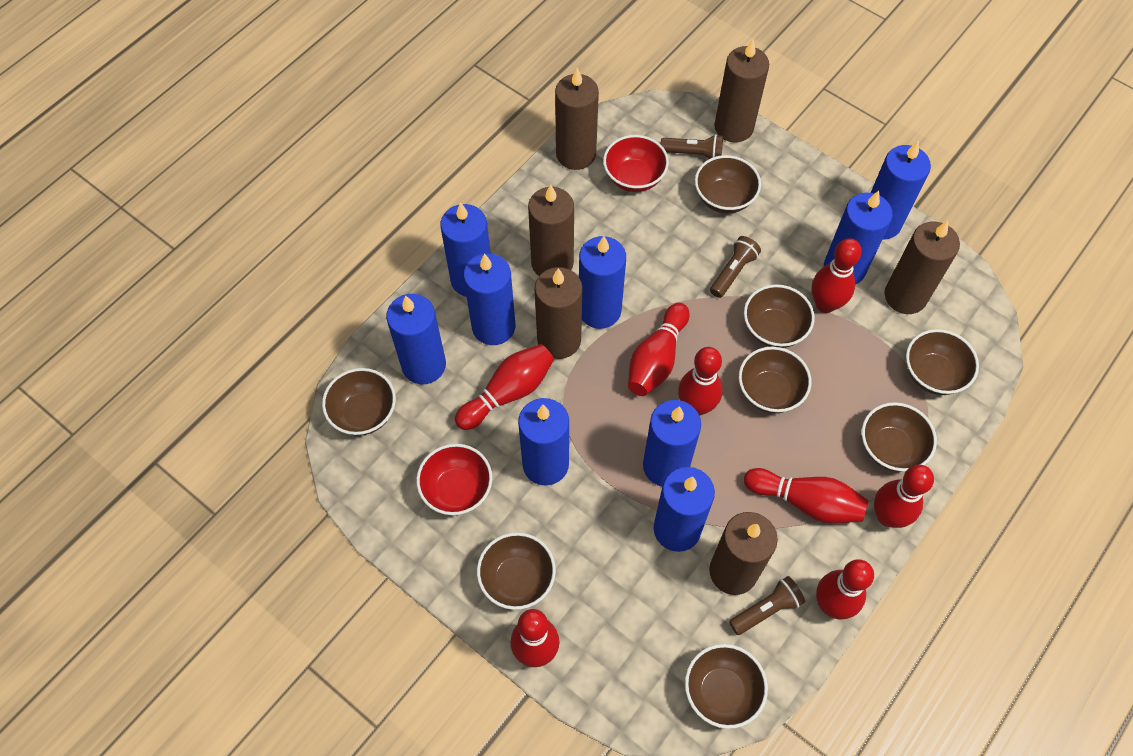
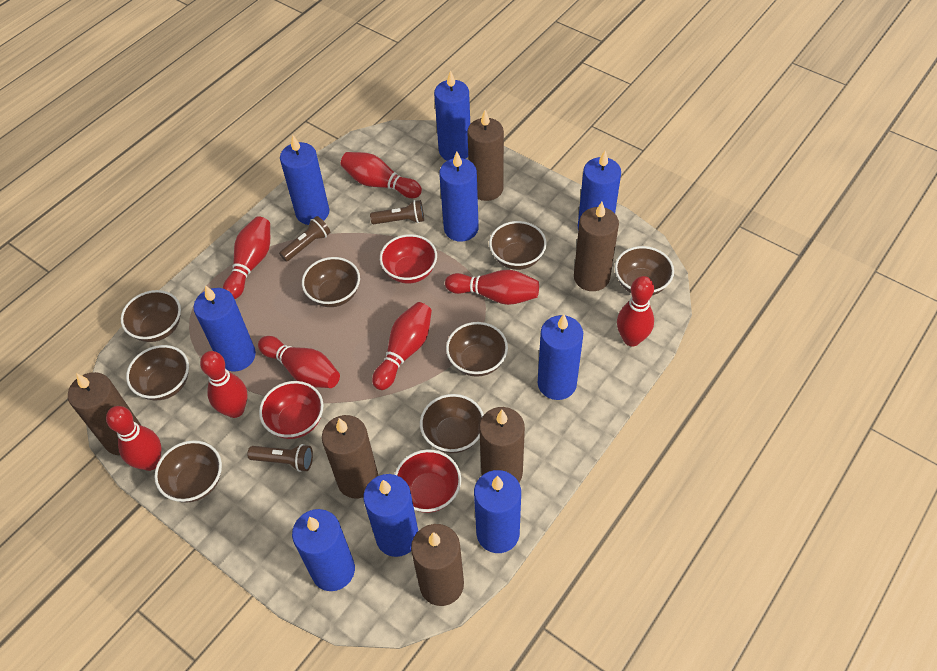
red bowl: 2 -> 3

